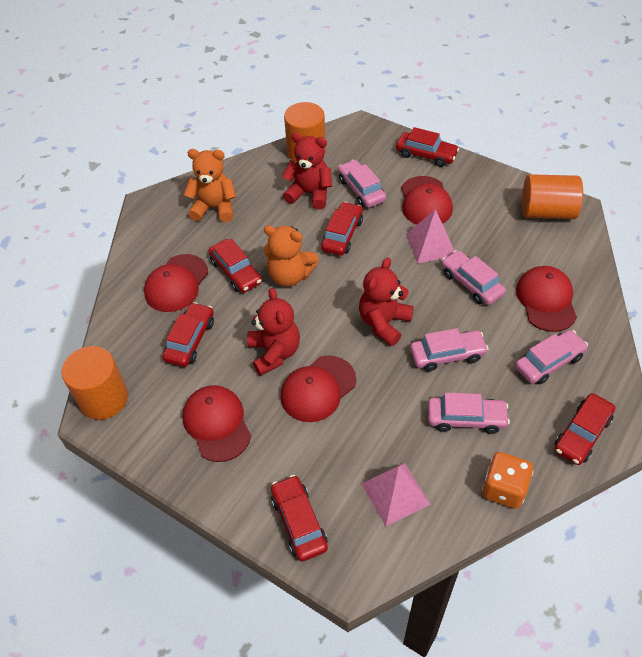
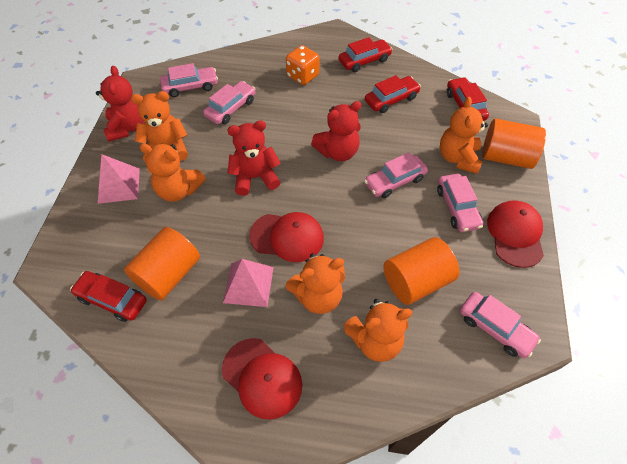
orange teddy bear: 2 -> 5
red cap: 5 -> 3
red car: 6 -> 4

